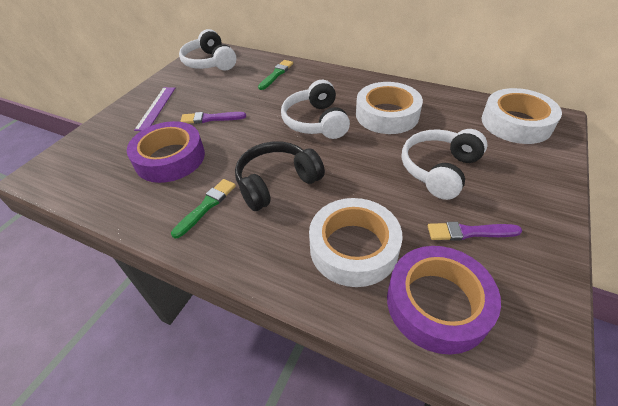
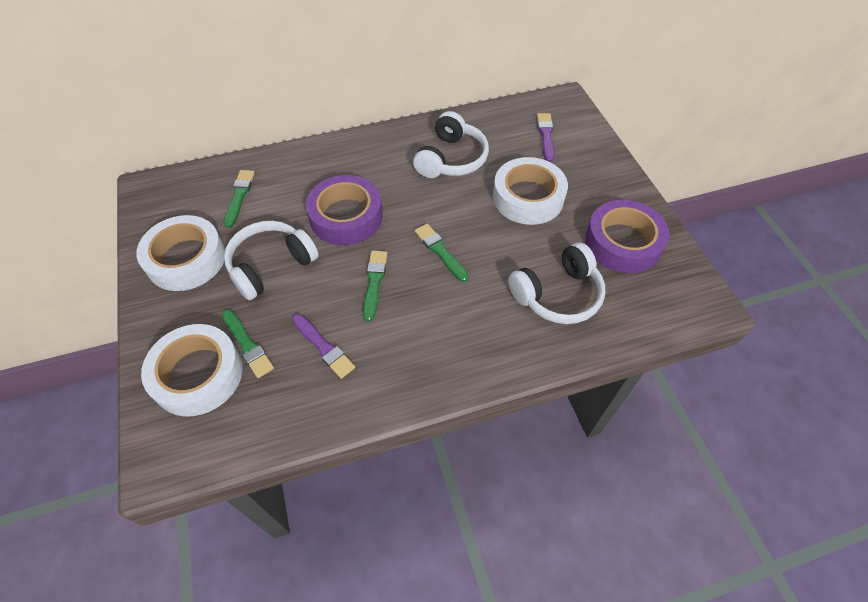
black headphones: 1 -> 0
green brush: 2 -> 4
purple ruler: 1 -> 0

